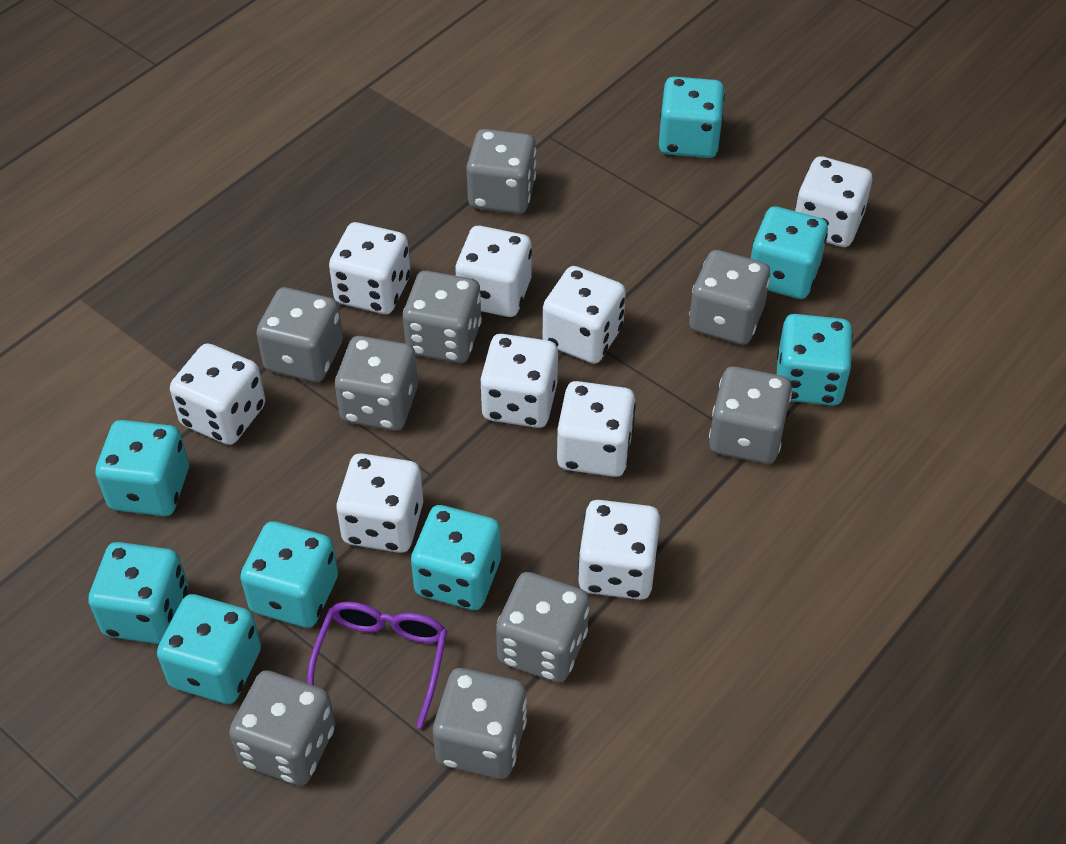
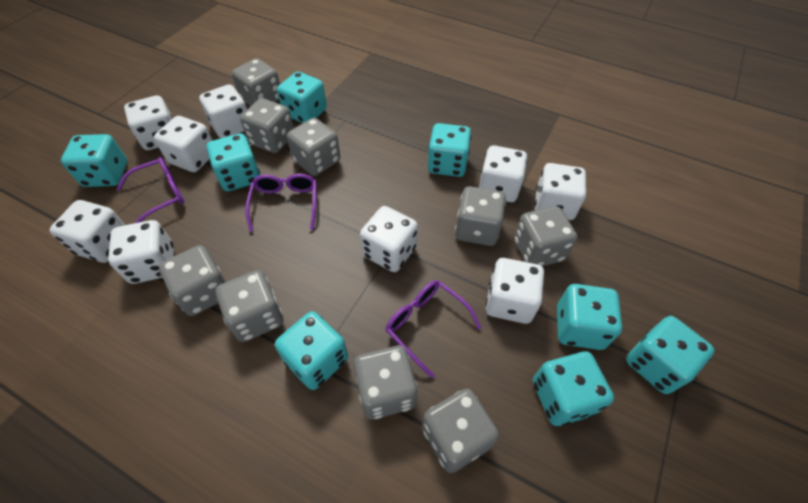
purple glasses: 1 -> 3

